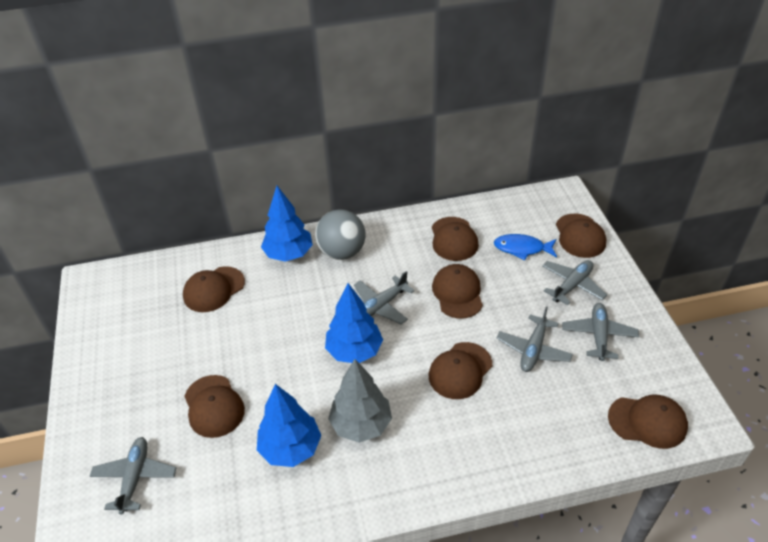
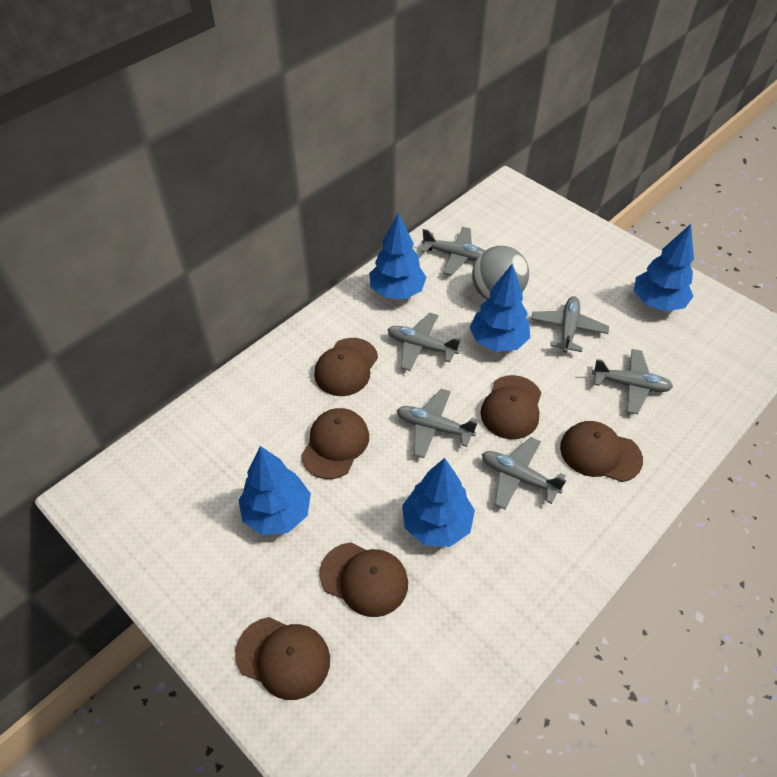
blue fish: 1 -> 0
blue tree: 3 -> 5
brown cap: 7 -> 6
grey plane: 5 -> 6
grey tree: 1 -> 0

